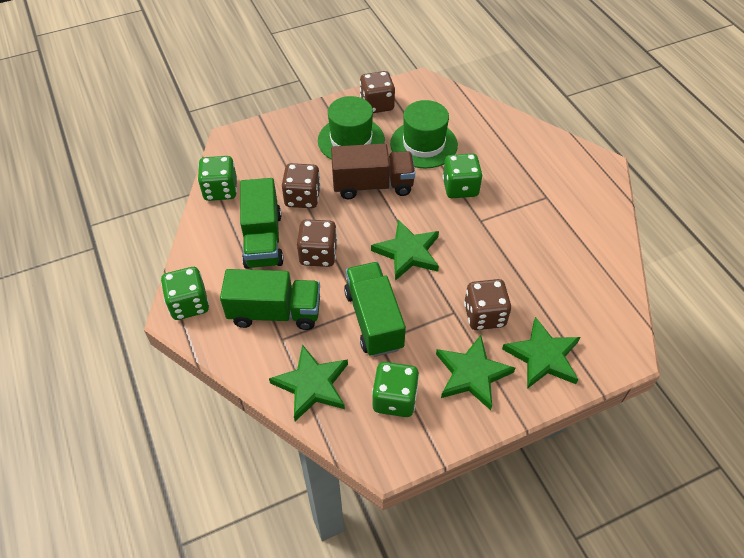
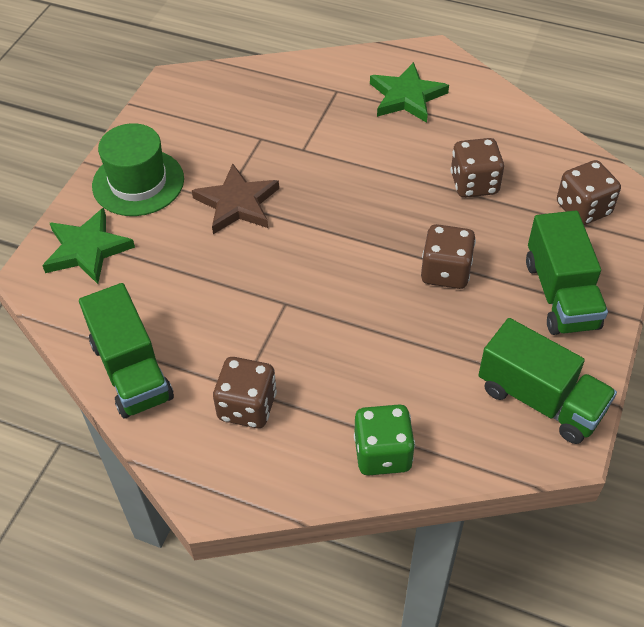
brown star: 0 -> 1
brown truck: 1 -> 0
green dice: 4 -> 1
green hat: 2 -> 1
green star: 4 -> 2

